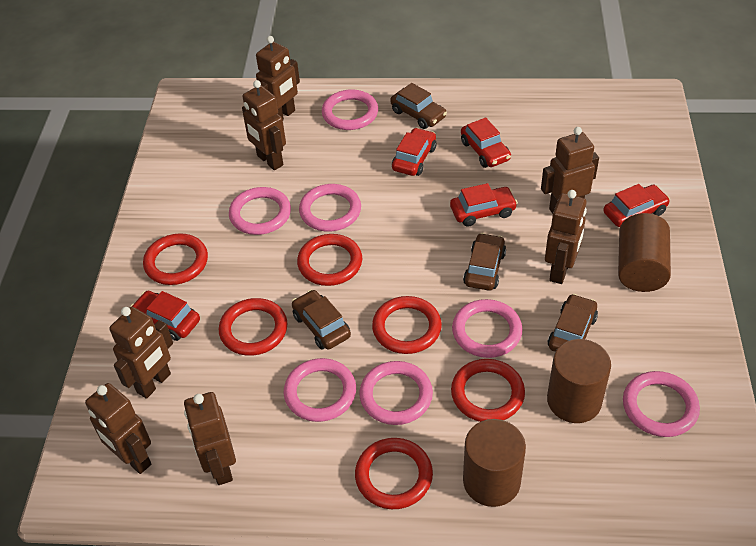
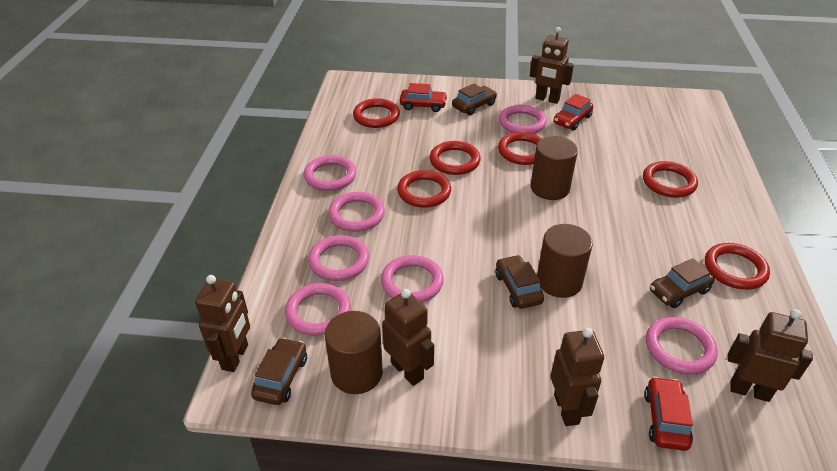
brown robot: 7 -> 5
red car: 5 -> 3

